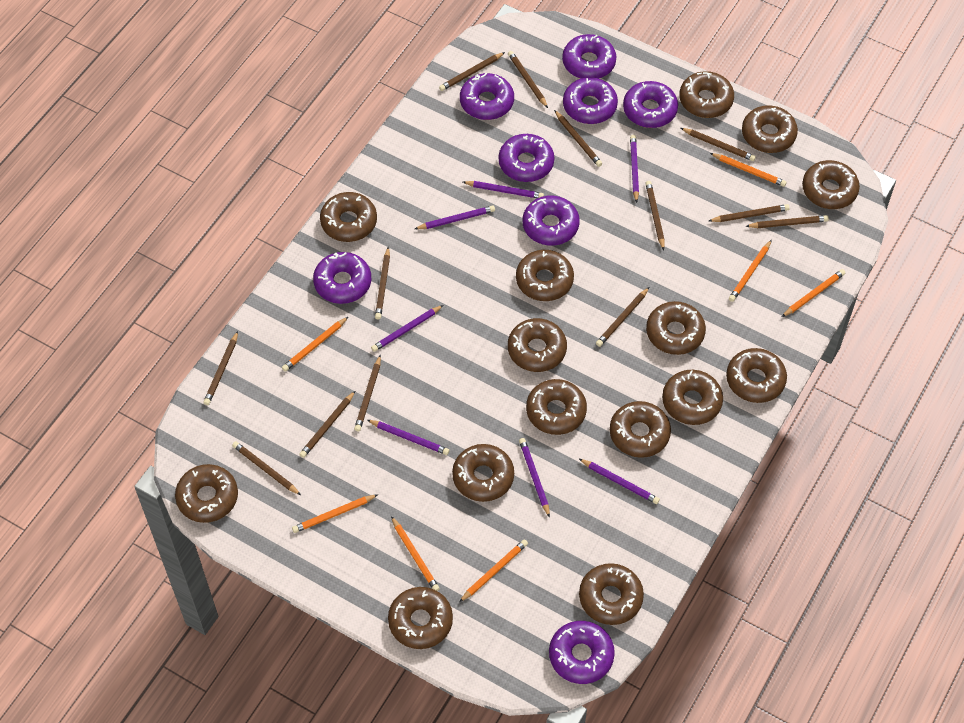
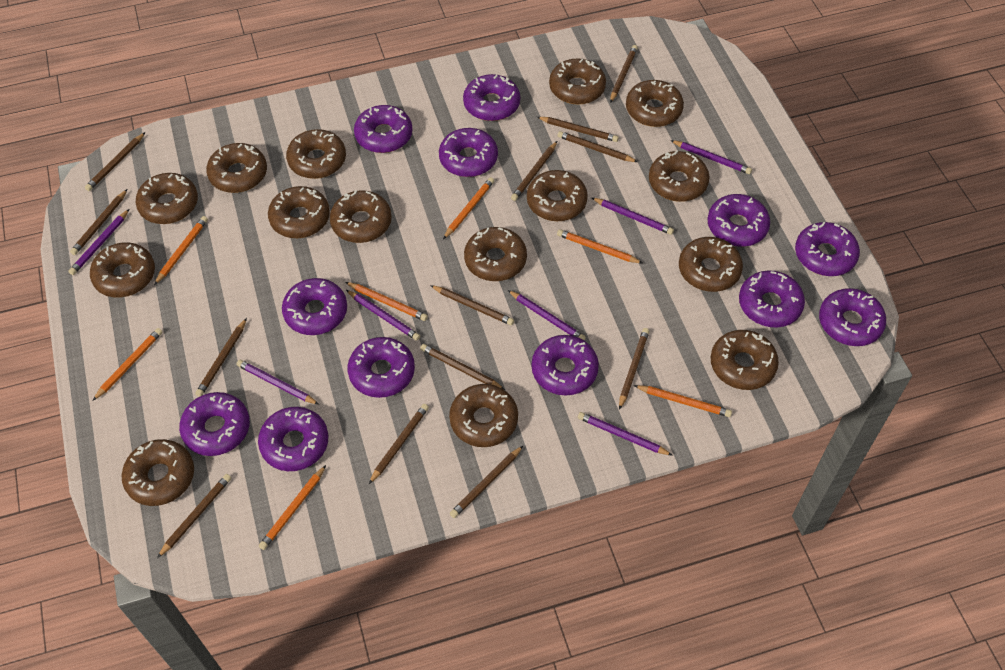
purple donut: 8 -> 12

